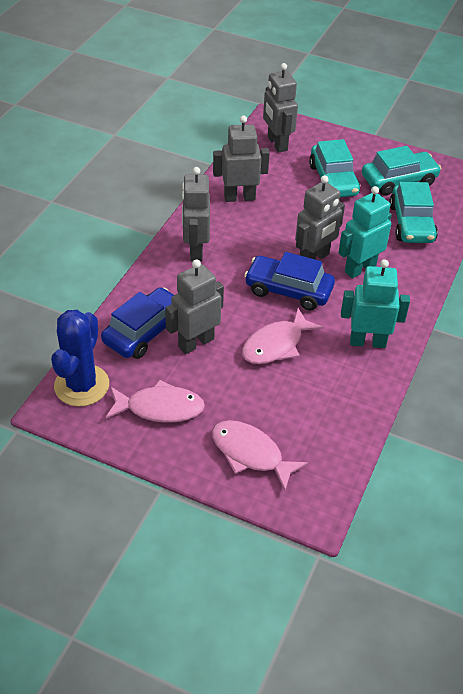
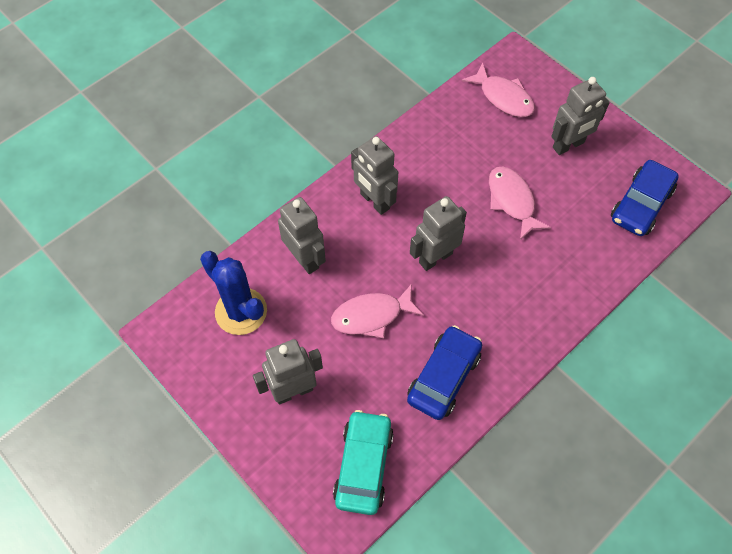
turquoise car: 3 -> 1
turquoise robot: 2 -> 0

